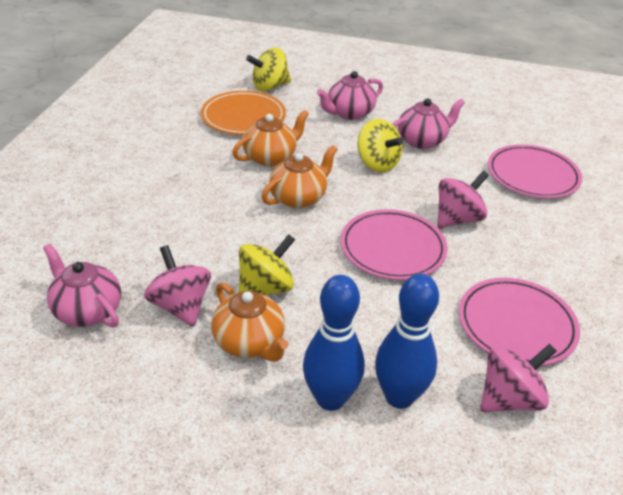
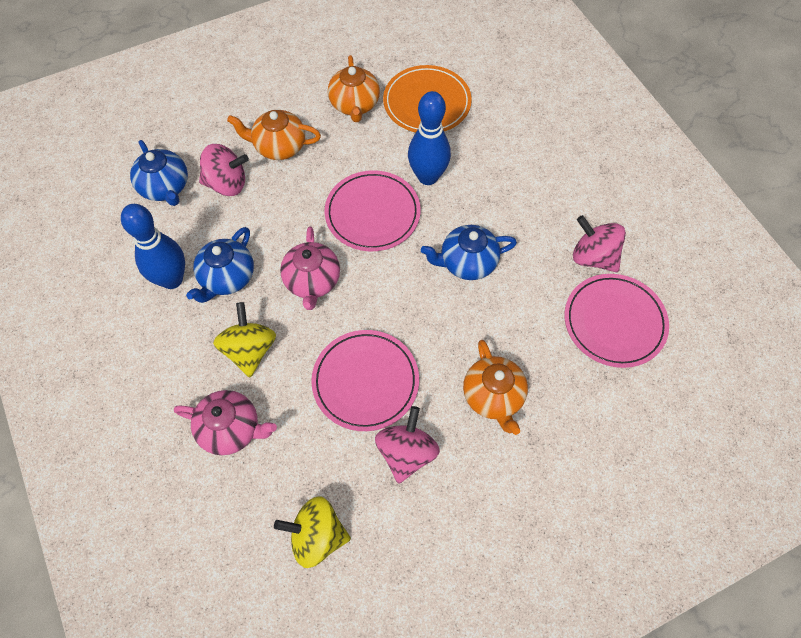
blue teapot: 0 -> 3
pink teapot: 3 -> 2
yellow spinning top: 3 -> 2

